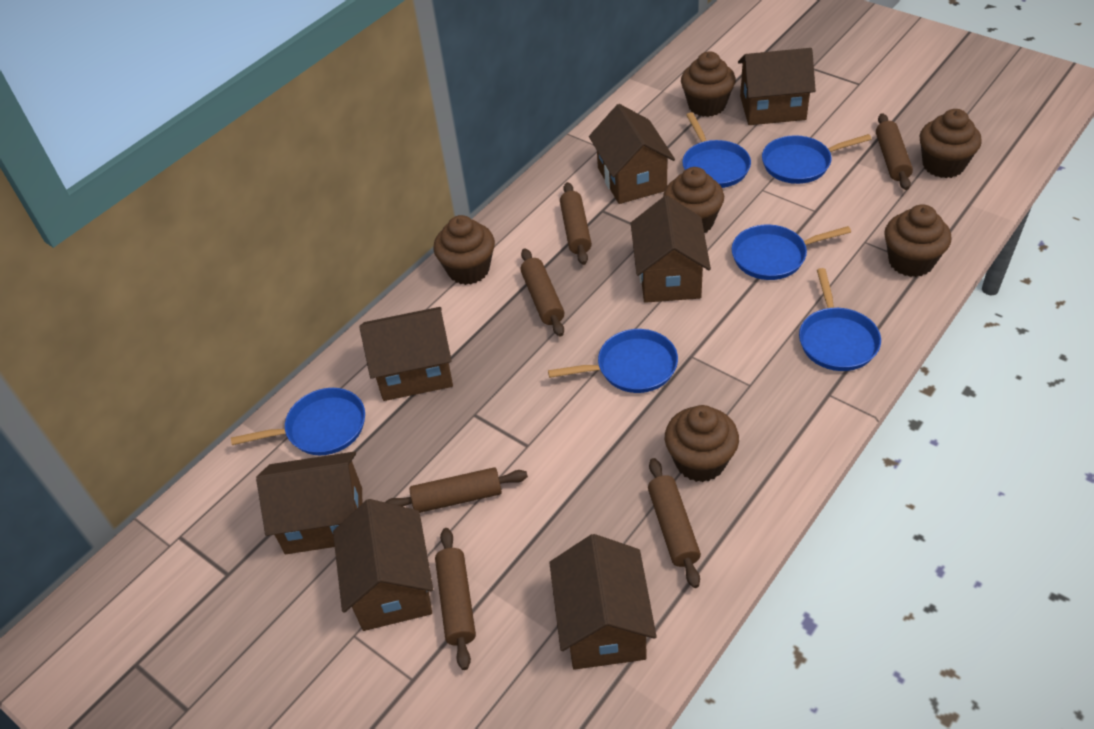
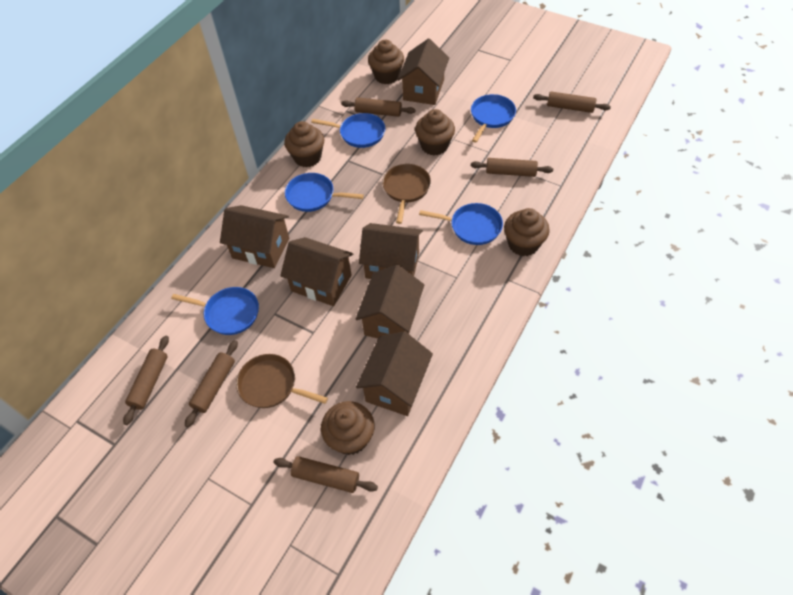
blue pan: 6 -> 5
brown cupcake: 6 -> 5
brown house: 7 -> 6
brown pan: 0 -> 2

